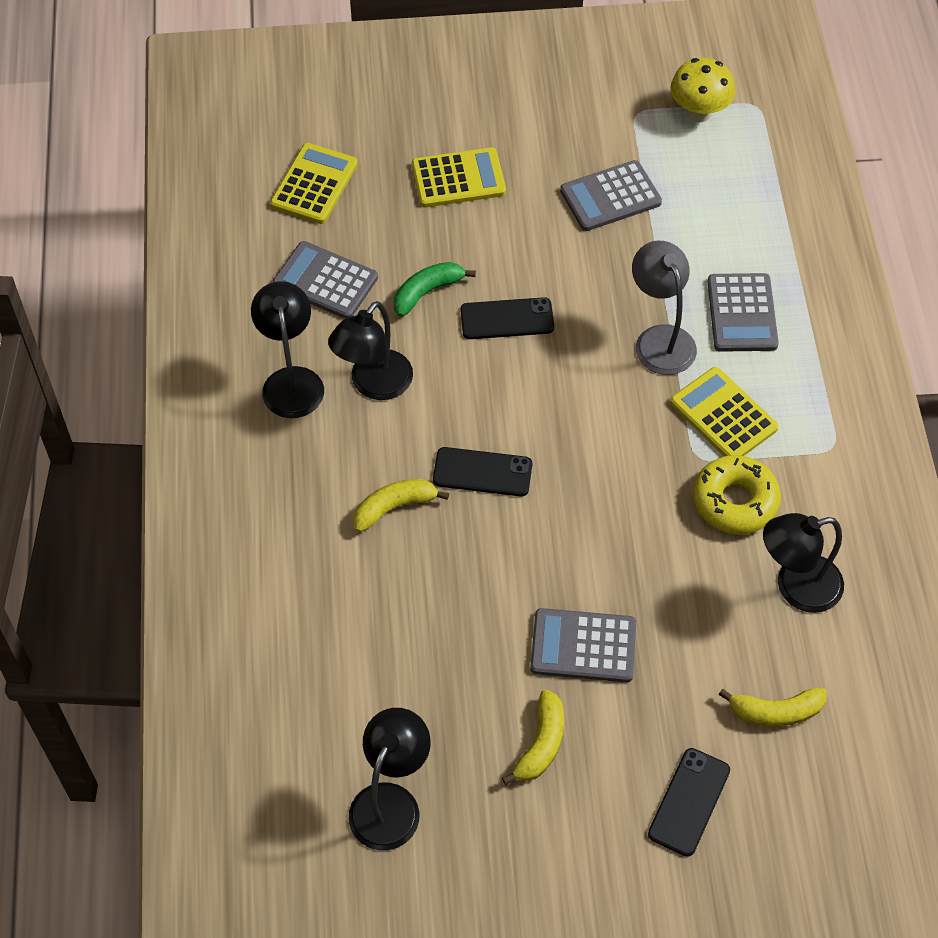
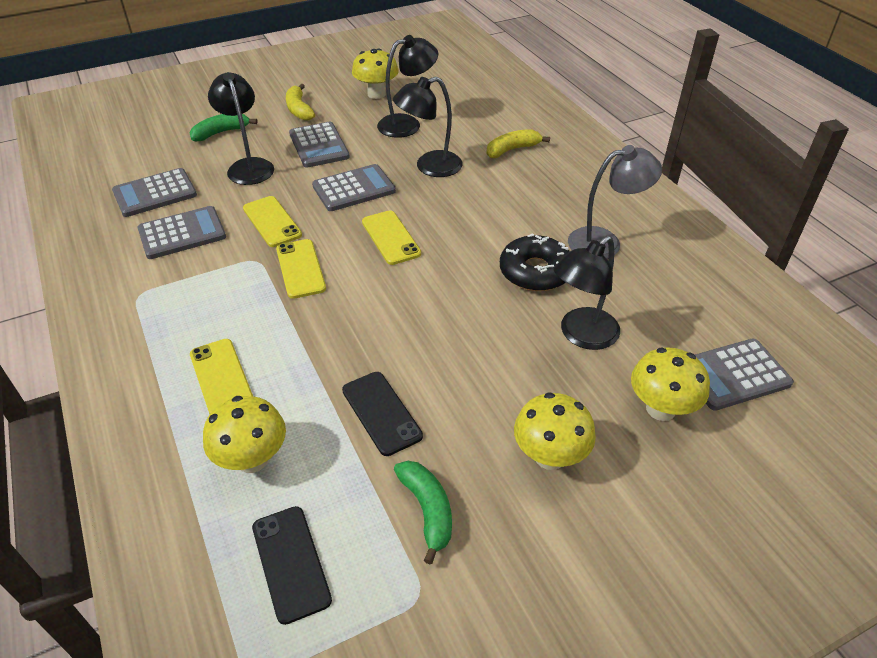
black donut: 0 -> 1
black phone: 3 -> 2
green banana: 1 -> 2
grey calculator: 4 -> 5
yellow banana: 3 -> 2
yellow calculator: 3 -> 0
yellow donut: 1 -> 0
yellow mushroom: 1 -> 4
yellow phone: 0 -> 4

